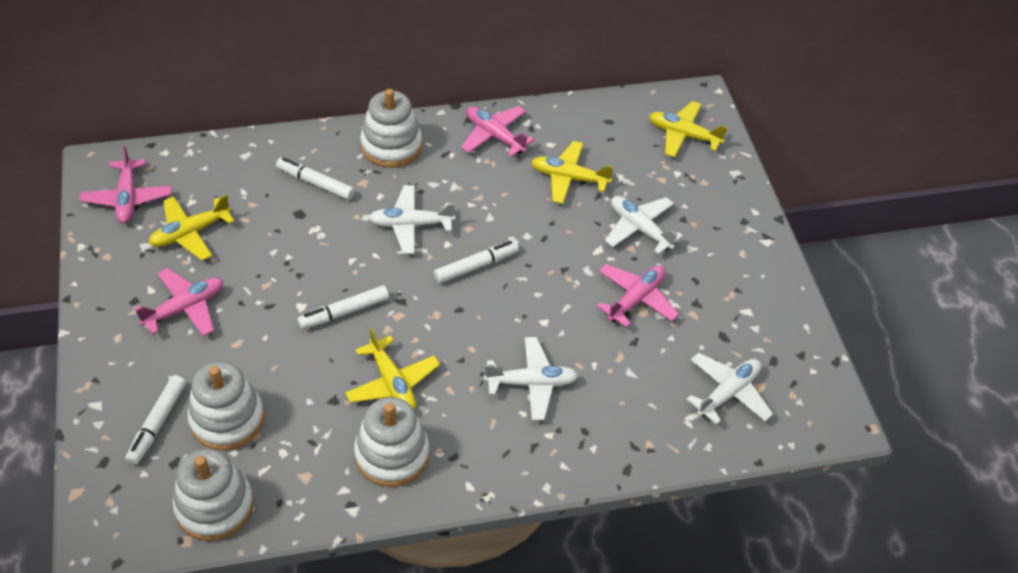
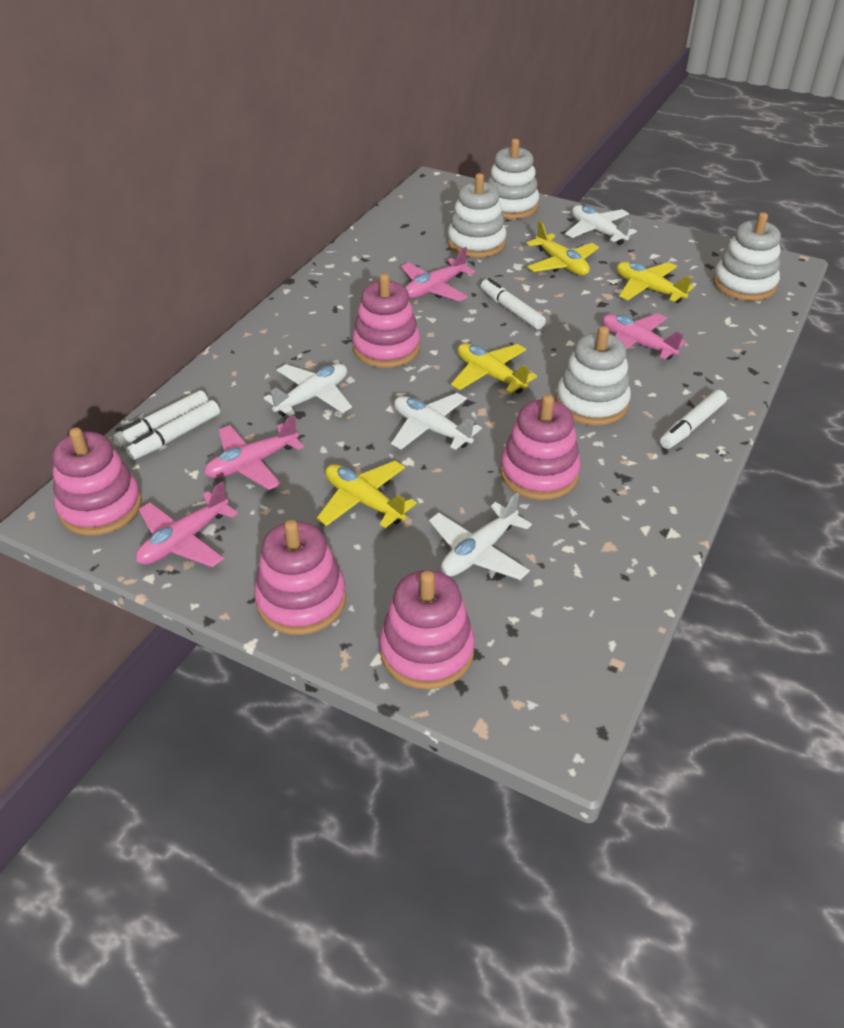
pink stacking toy: 0 -> 5

